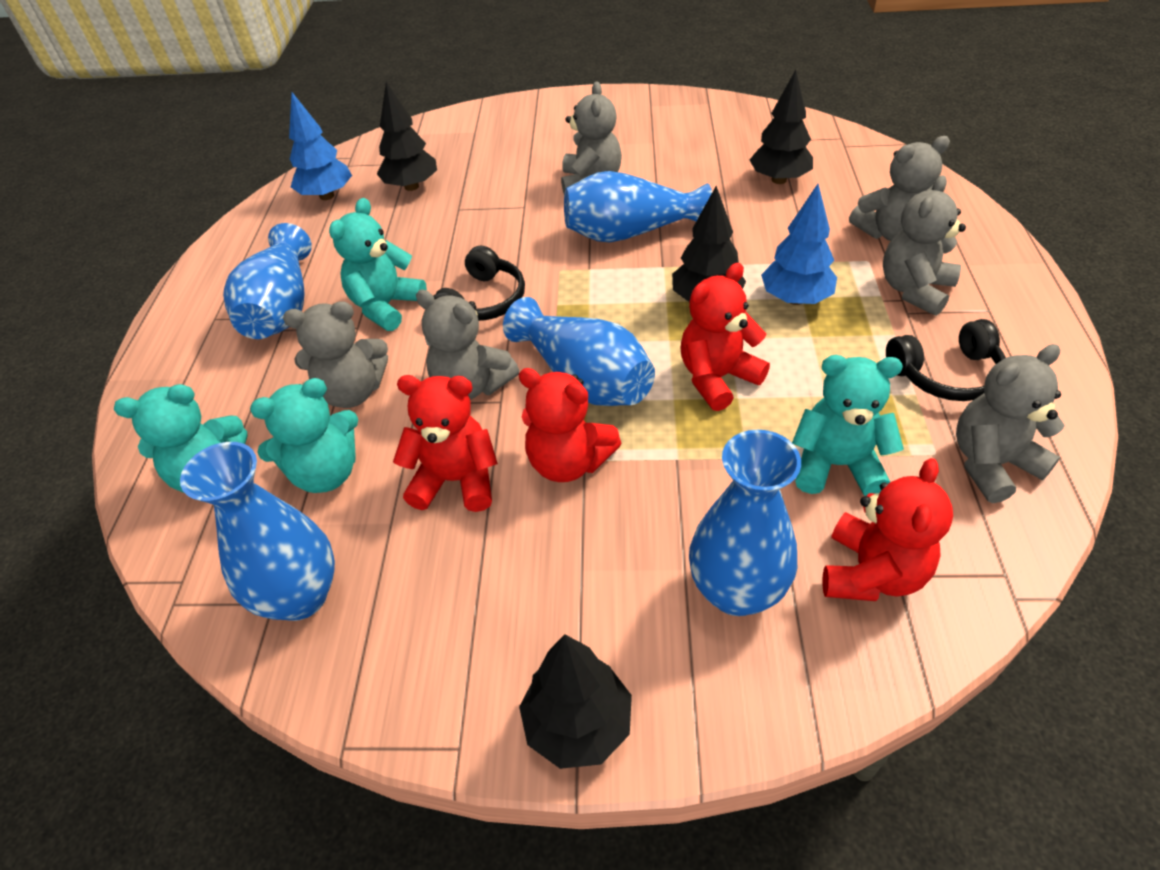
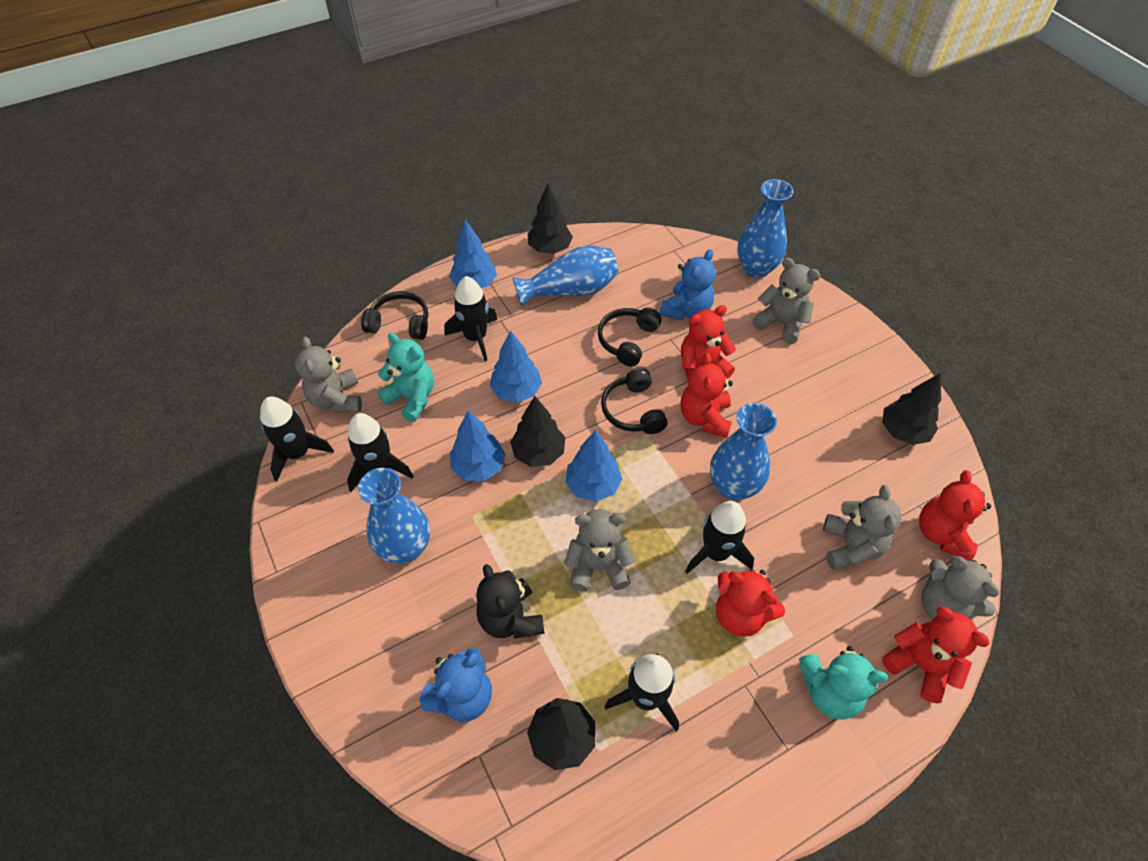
black headphones: 2 -> 3
black rocket: 0 -> 5
black teddy bear: 0 -> 1
blue teddy bear: 0 -> 2
blue tree: 2 -> 4
blue vase: 5 -> 4
grey teddy bear: 6 -> 5
red teddy bear: 4 -> 5
turquoise teddy bear: 4 -> 2

